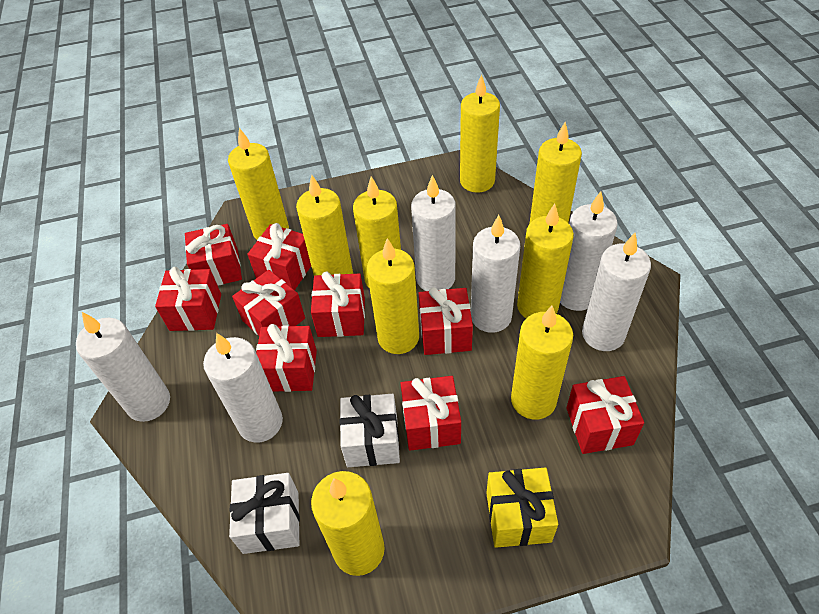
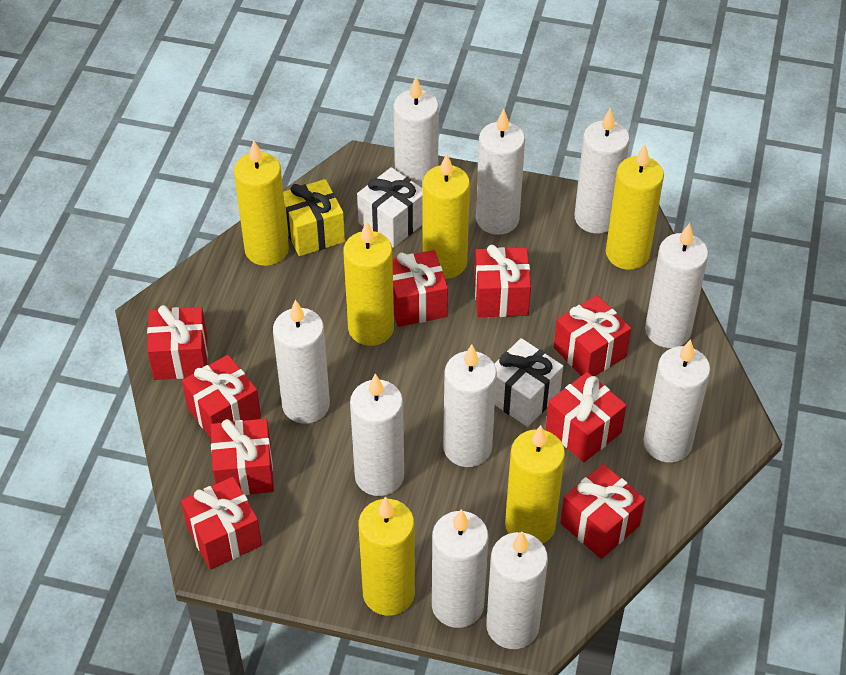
white candle: 6 -> 10
yellow candle: 9 -> 6

